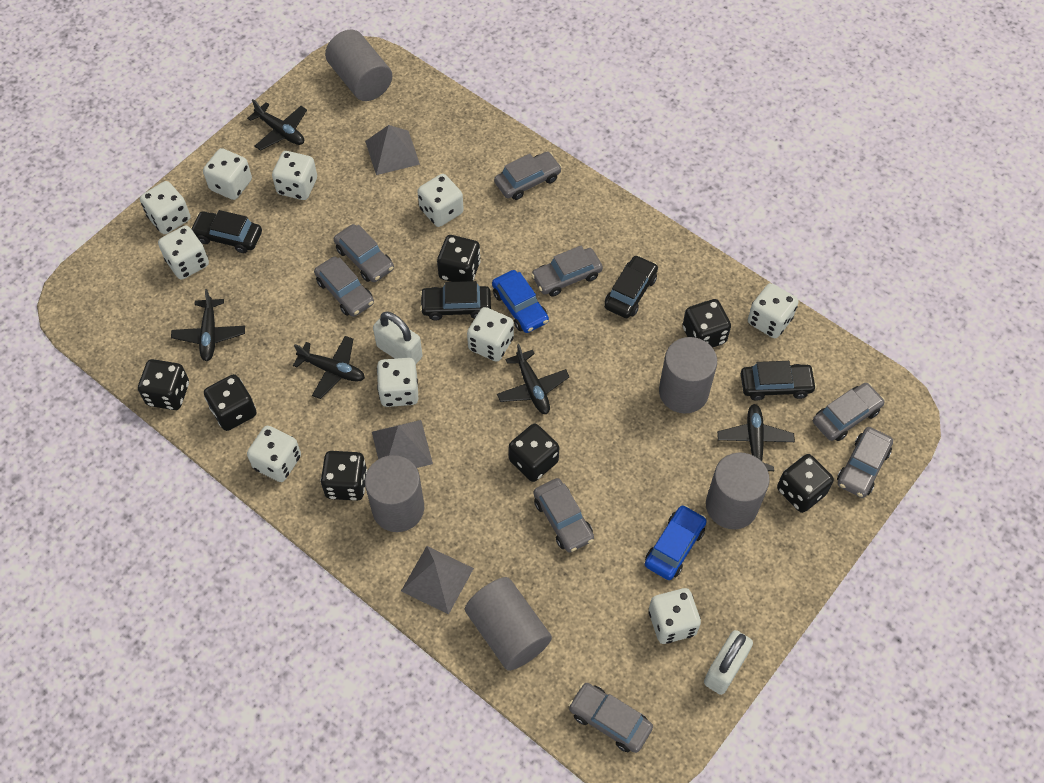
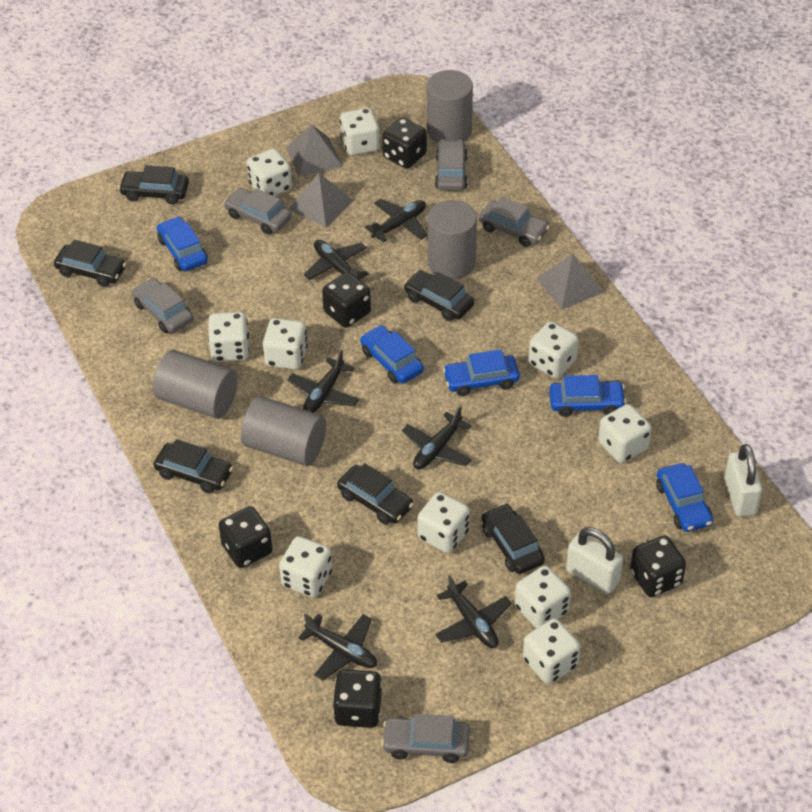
black car: 4 -> 6
black dice: 7 -> 5
black plane: 5 -> 6
blue car: 2 -> 5
grey car: 8 -> 5
grey cylinder: 5 -> 4

